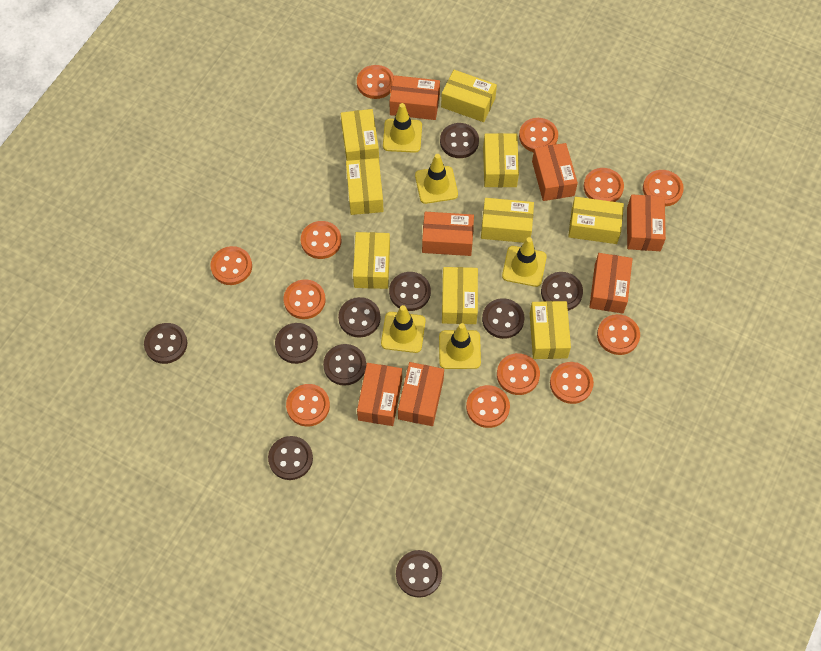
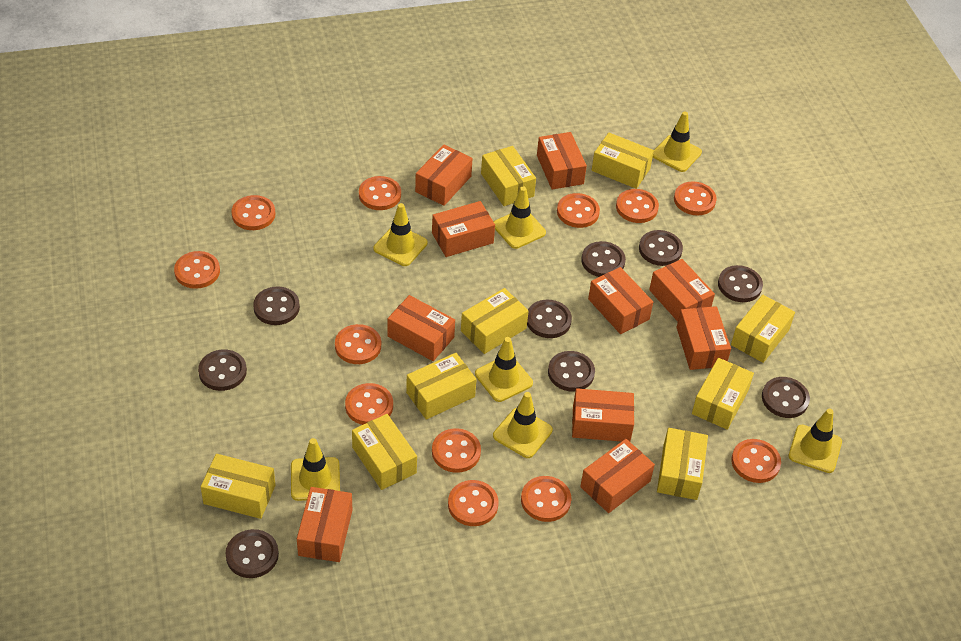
brown button: 10 -> 9
orange box: 7 -> 10
yellow traffic cone: 5 -> 7

